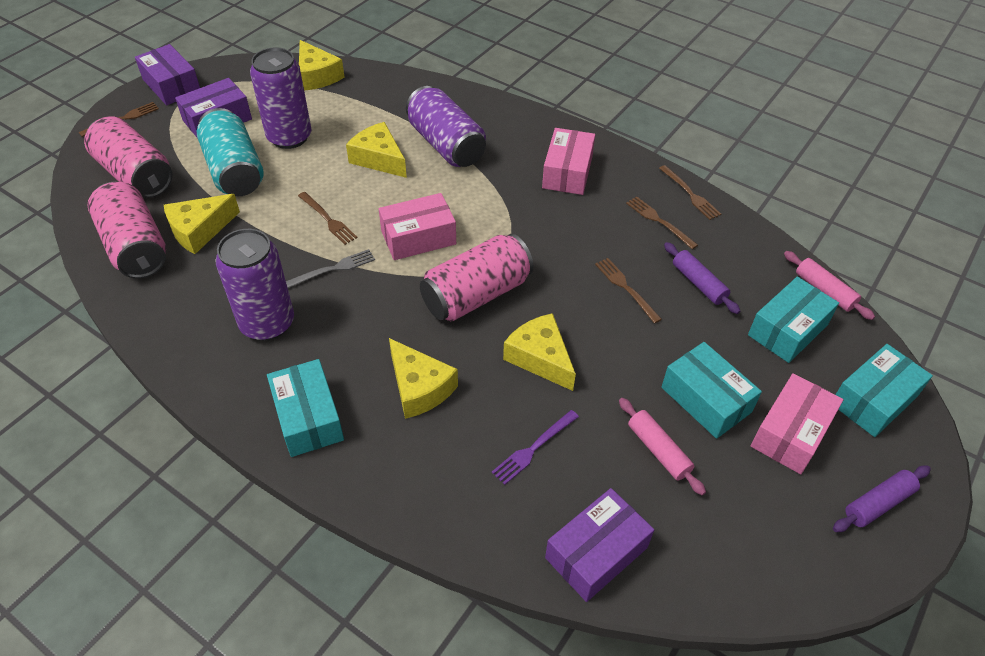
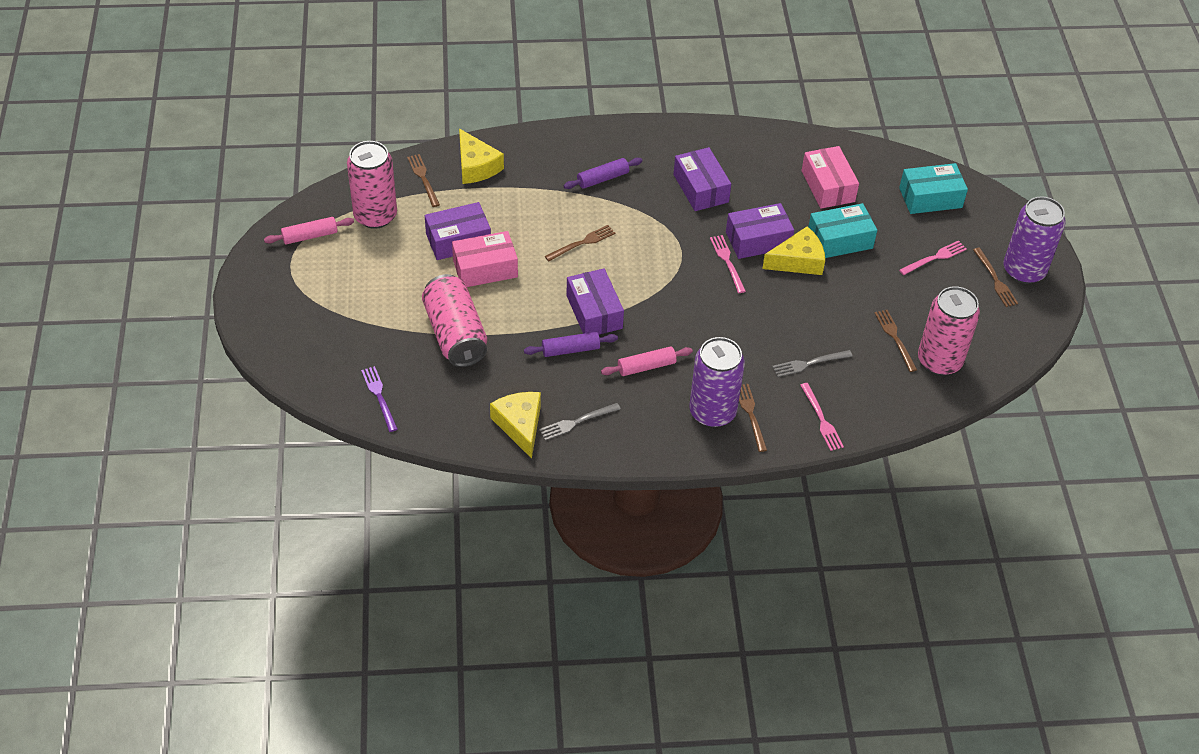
grey fork: 1 -> 2
pink box: 3 -> 2
pink fork: 0 -> 3
purple box: 3 -> 4
purple can: 3 -> 2
turquoise box: 4 -> 2
turquoise can: 1 -> 0
yellow cheese: 5 -> 3

